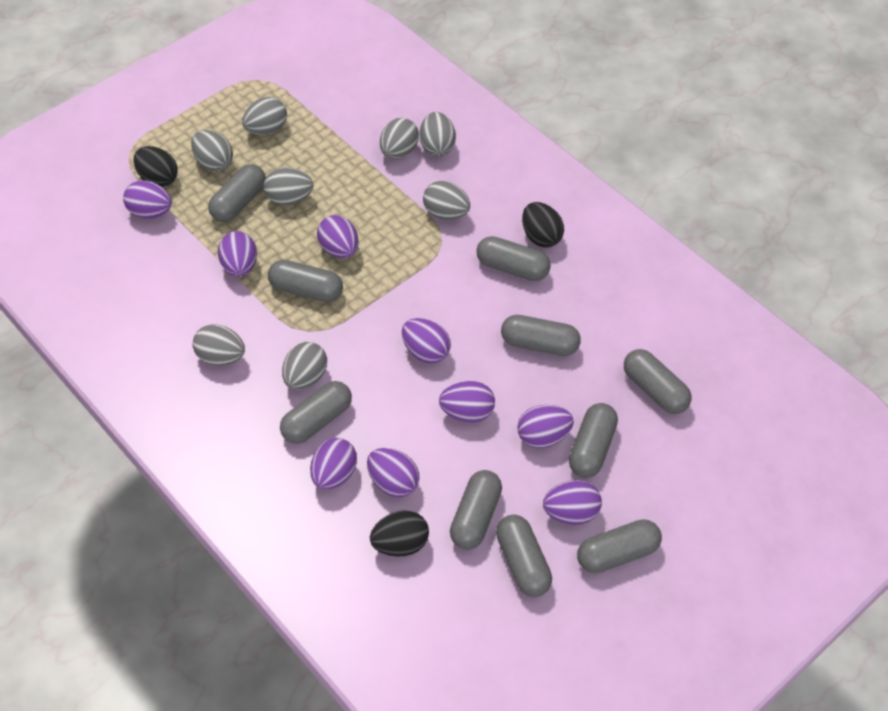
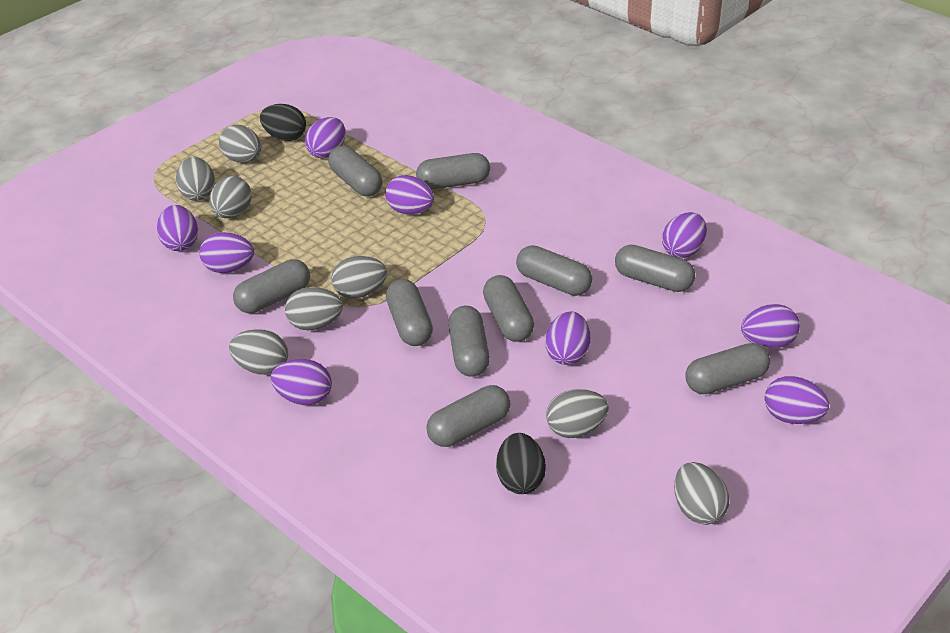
black egg: 3 -> 2

